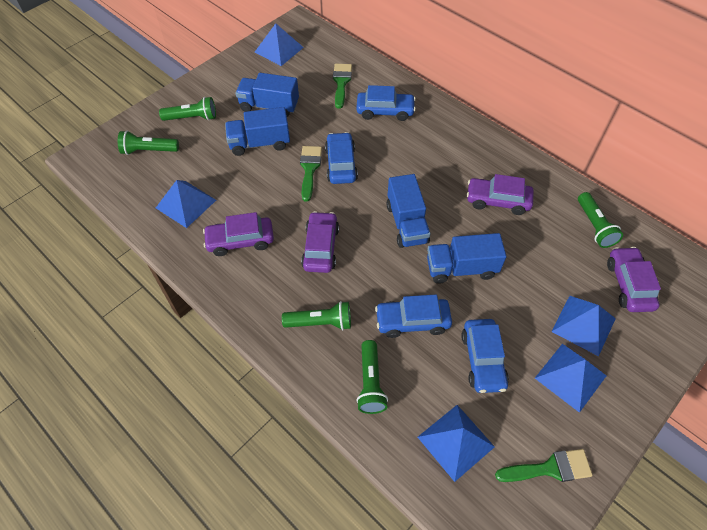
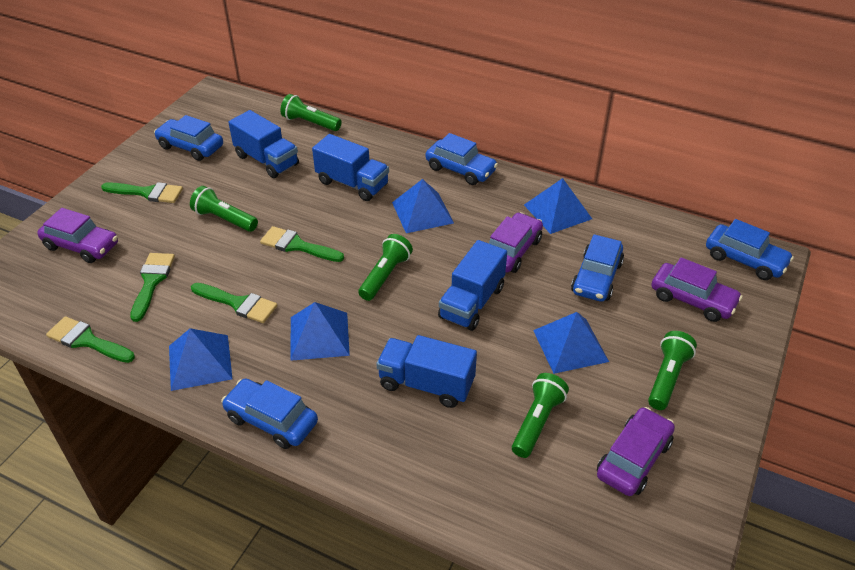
blue car: 4 -> 5
green brush: 3 -> 5

